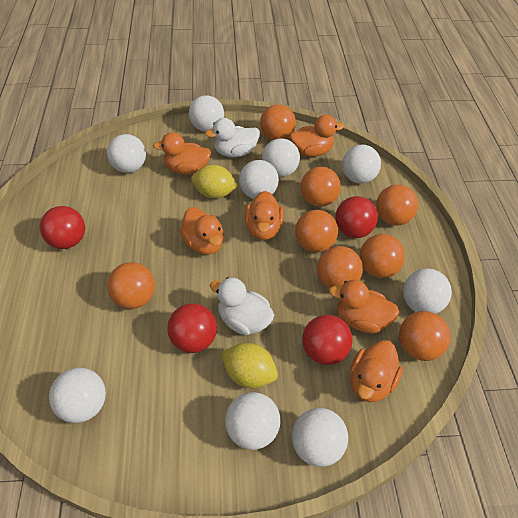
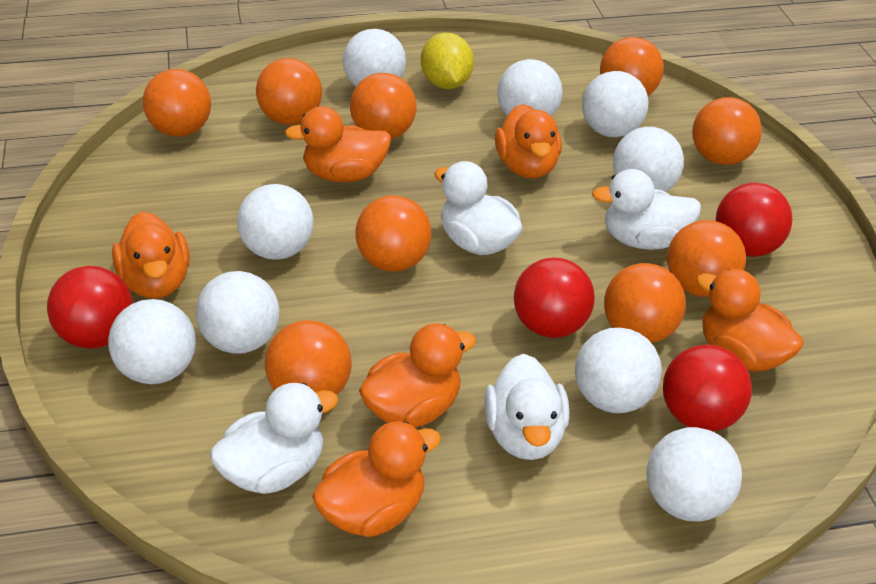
orange ball: 8 -> 9
white duck: 2 -> 4
yellow lemon: 2 -> 1

